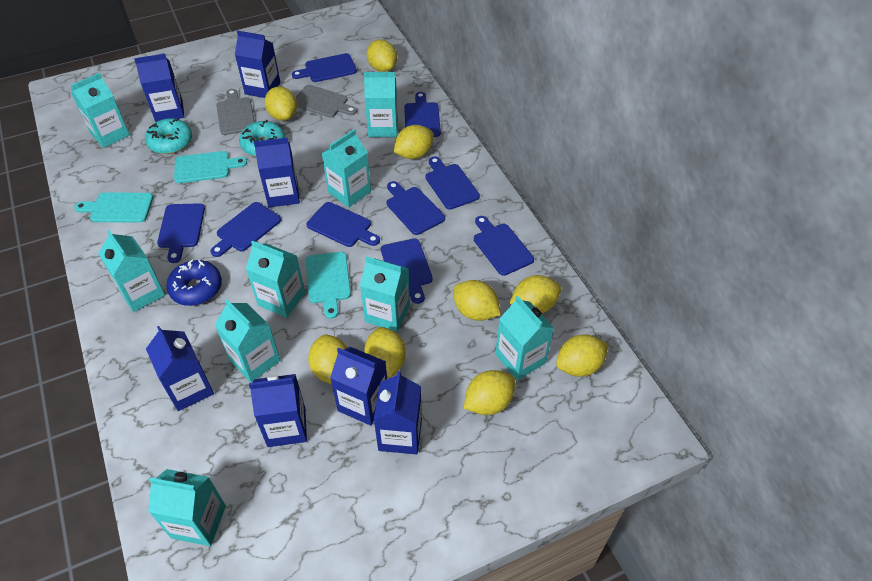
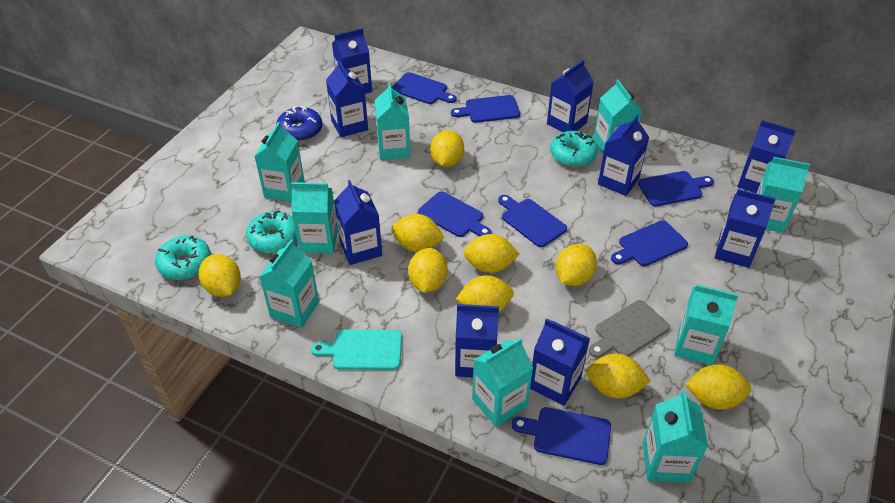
blue carton: 7 -> 9
blue cutting board: 9 -> 7
grey cutting board: 2 -> 1
turquoise cutting board: 3 -> 1
turquoise donut: 2 -> 3

